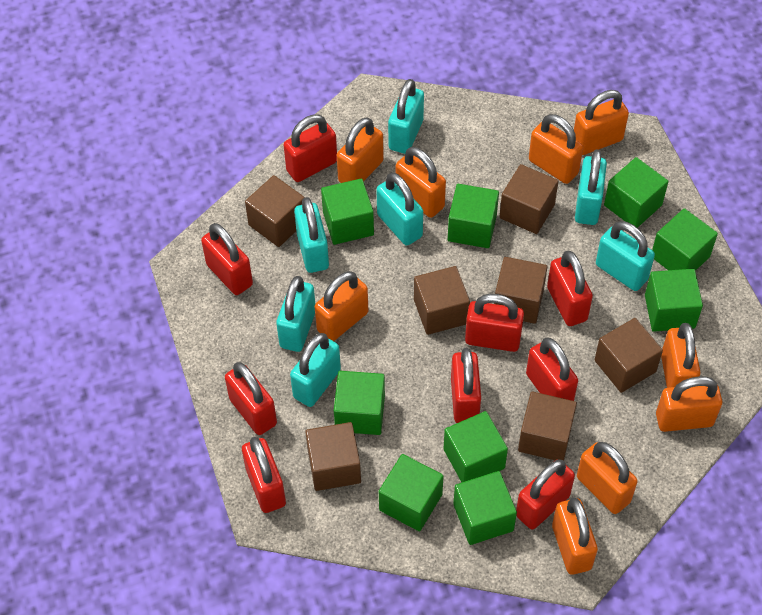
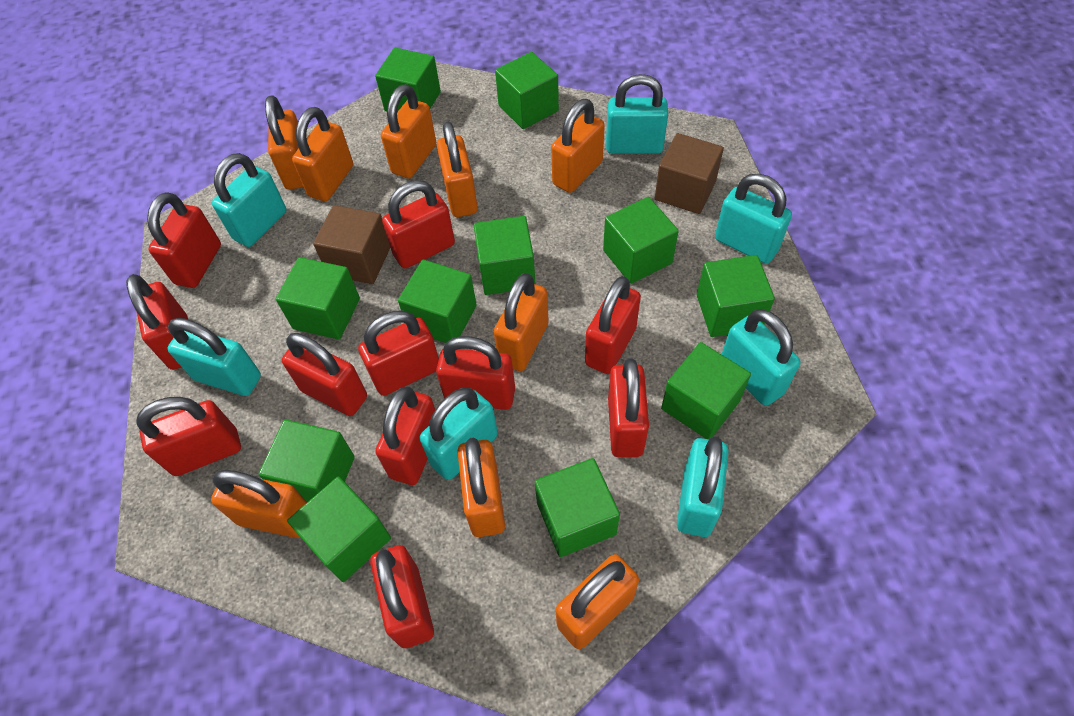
brown cube: 7 -> 2
green cube: 9 -> 11
red padlock: 9 -> 11

